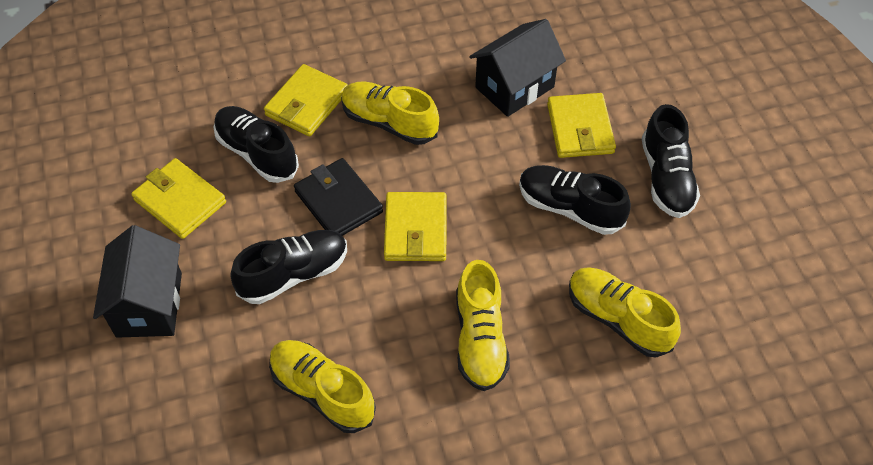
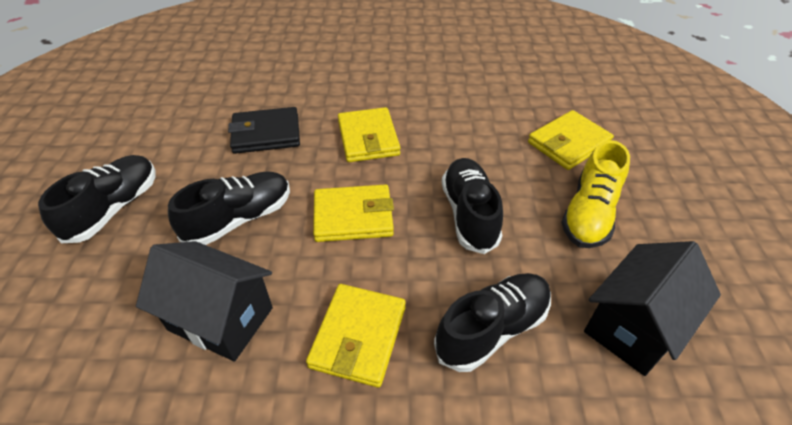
yellow shoe: 4 -> 1

